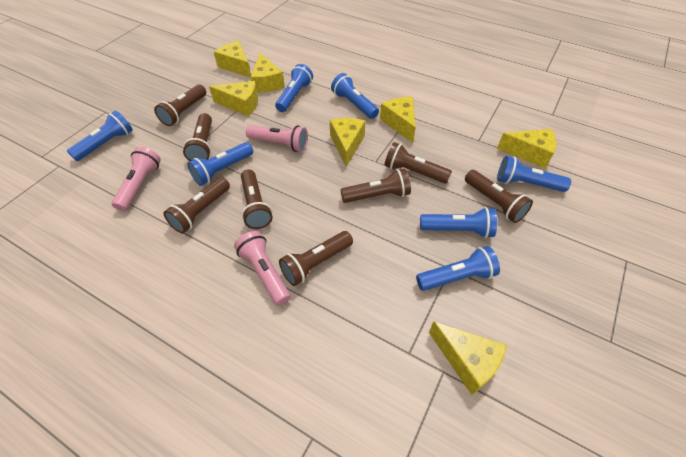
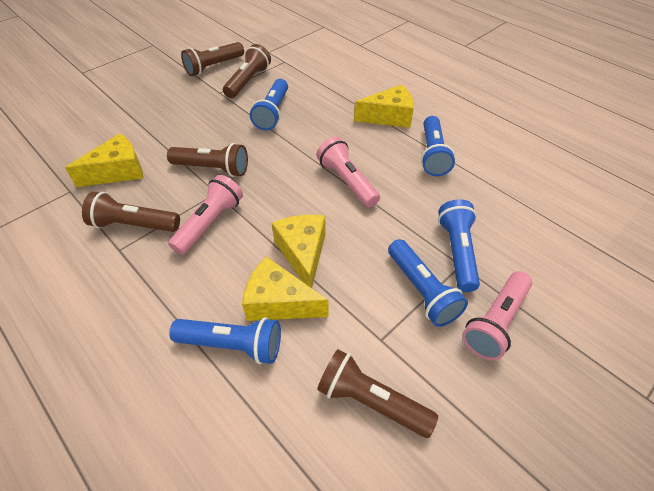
blue flashlight: 7 -> 5
brown flashlight: 8 -> 5
yellow cheese: 7 -> 4

